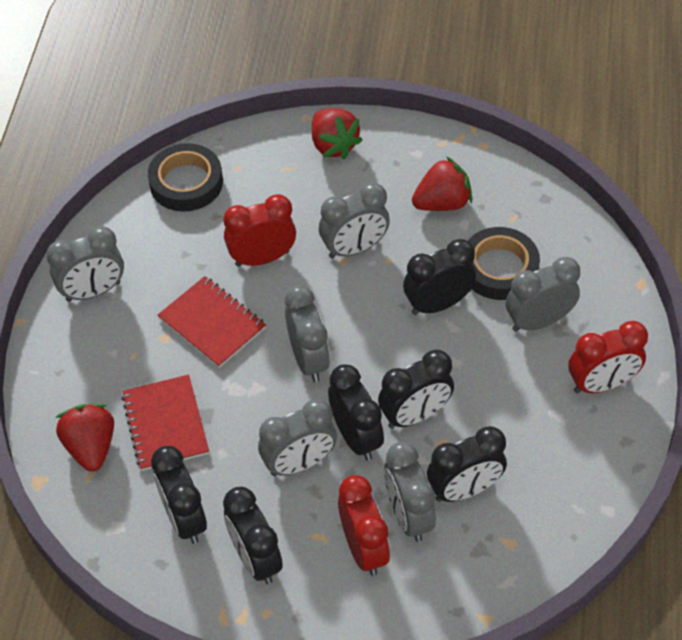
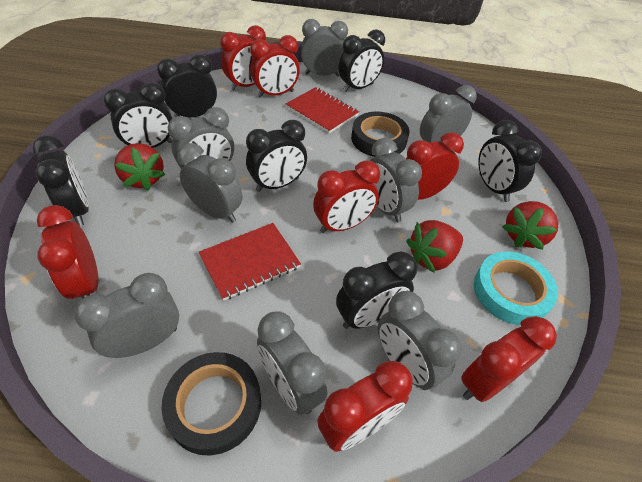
black clock: 6 -> 7
grey clock: 6 -> 8
red clock: 3 -> 7
turquoise tape: 0 -> 1

